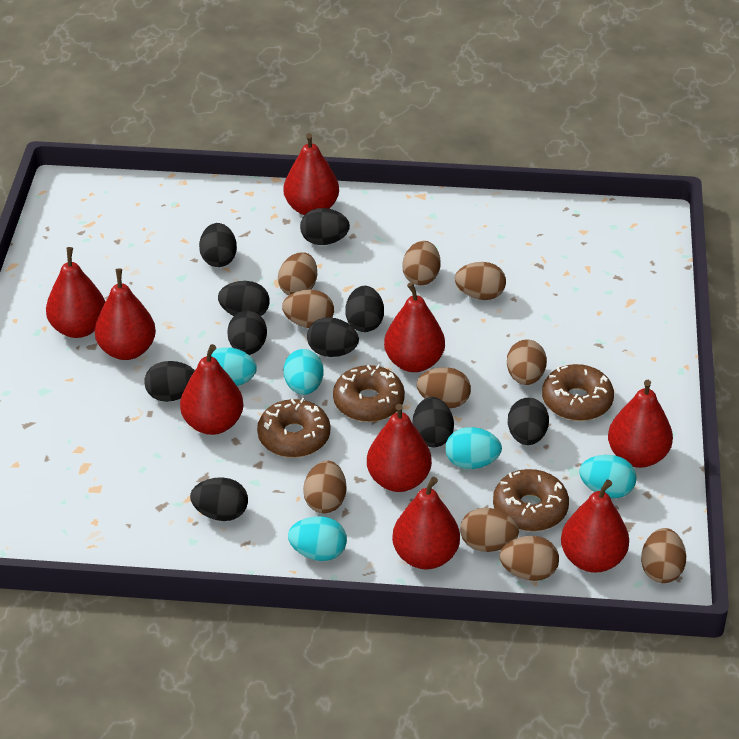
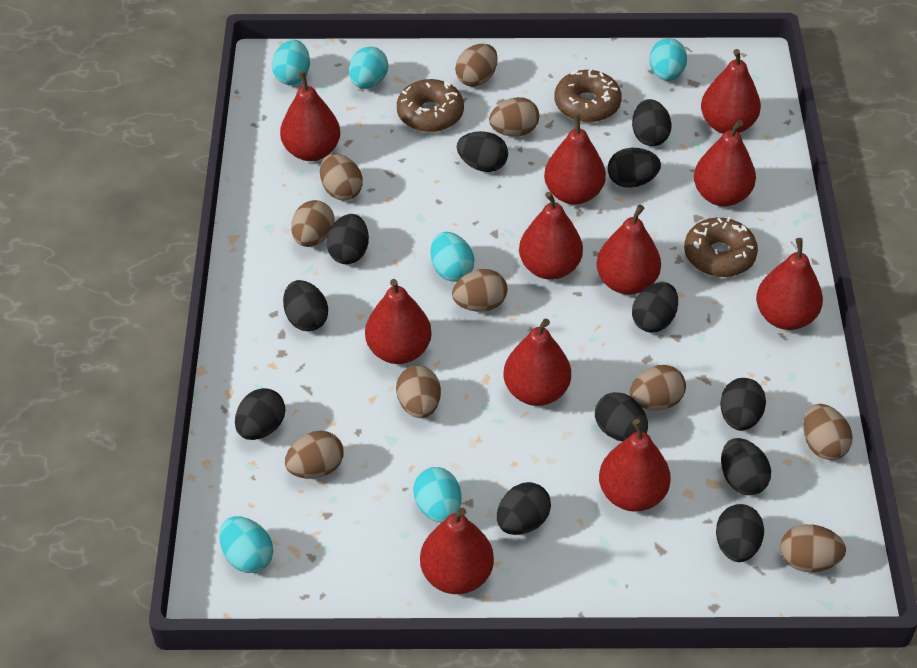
black egg: 10 -> 12
brown donut: 4 -> 3
red pear: 9 -> 11
turquoise egg: 5 -> 6

